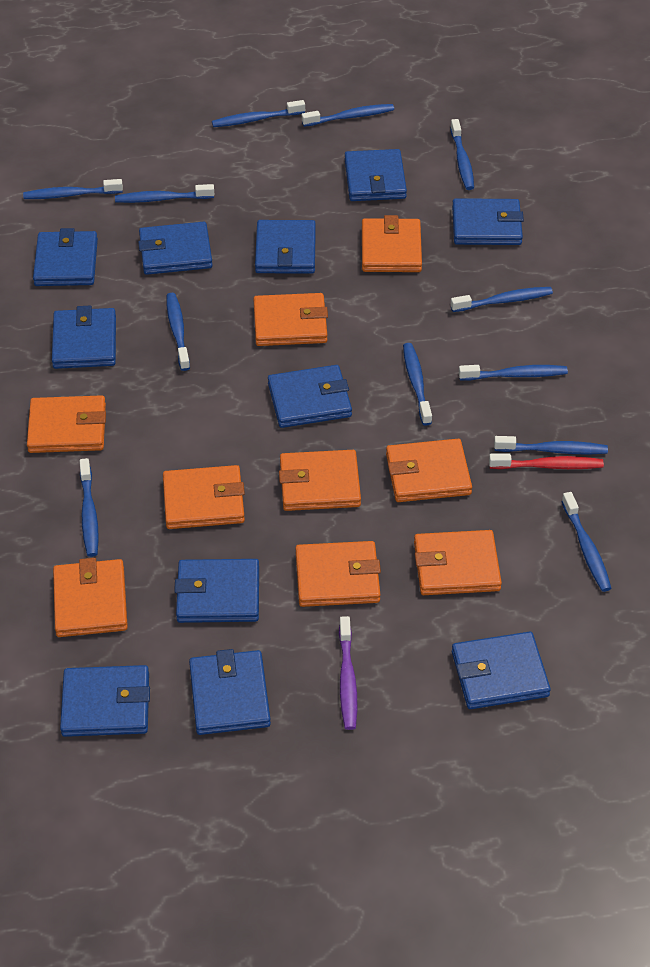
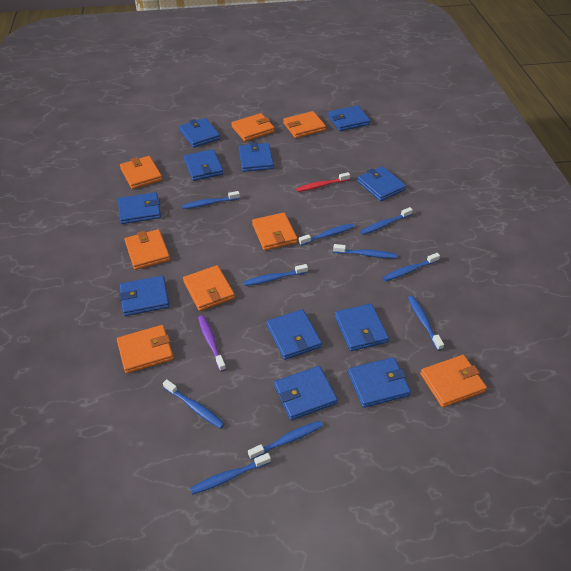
blue toothbrush: 12 -> 10
orange wallet: 9 -> 8

